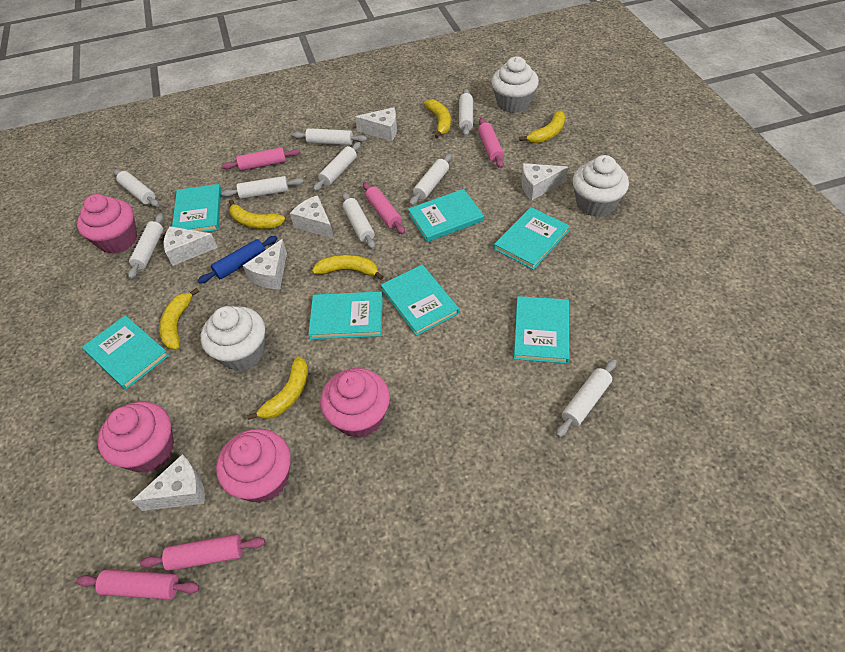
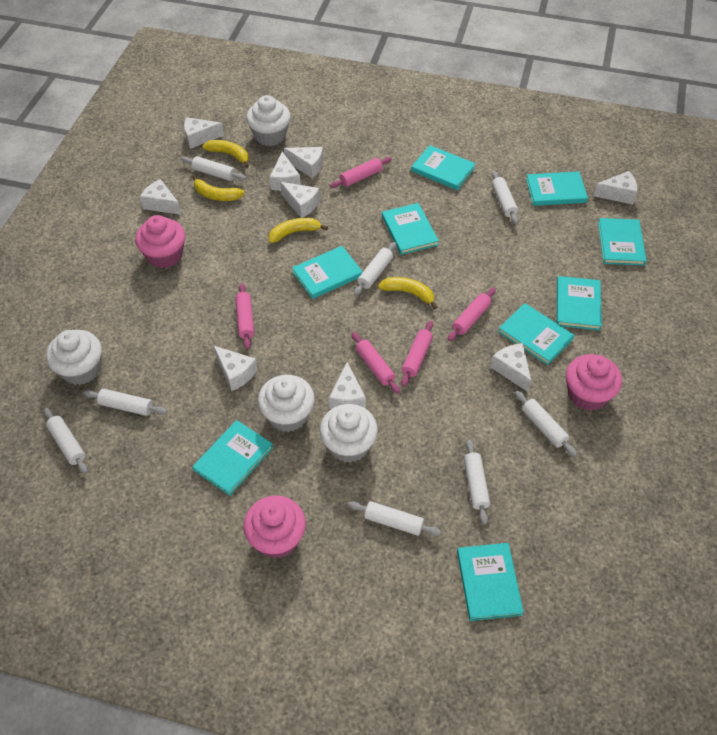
blue rolling pin: 1 -> 0
pink cupcake: 4 -> 3
turquoise book: 7 -> 9
white cheese: 6 -> 9
white cupcake: 3 -> 4
white rolling pin: 9 -> 8
yellow banana: 6 -> 4

